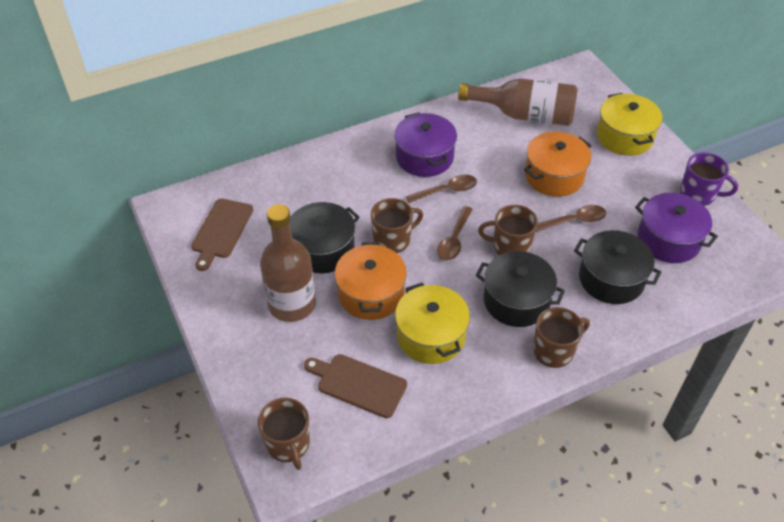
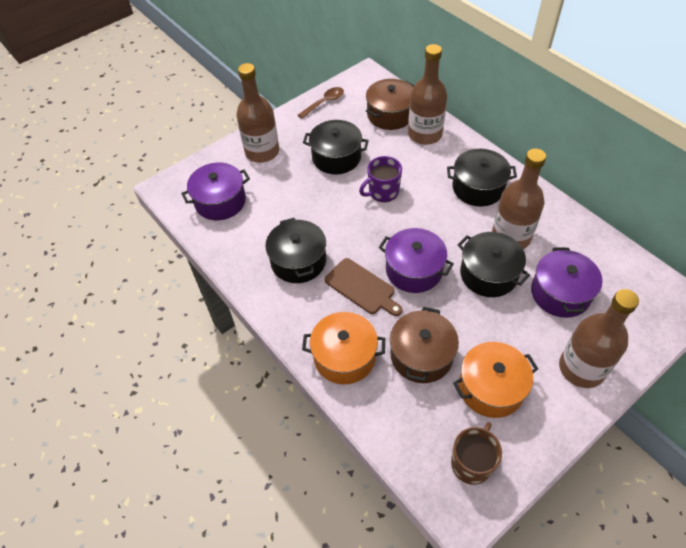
black pot: 3 -> 4
brown bottle: 2 -> 4
brown cutting board: 2 -> 1
brown mug: 4 -> 1
brown pot: 0 -> 2
brown spoon: 3 -> 1
purple pot: 2 -> 3
yellow pot: 2 -> 0

